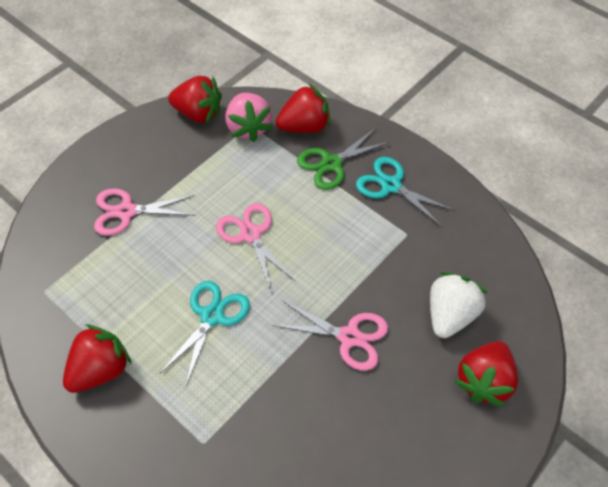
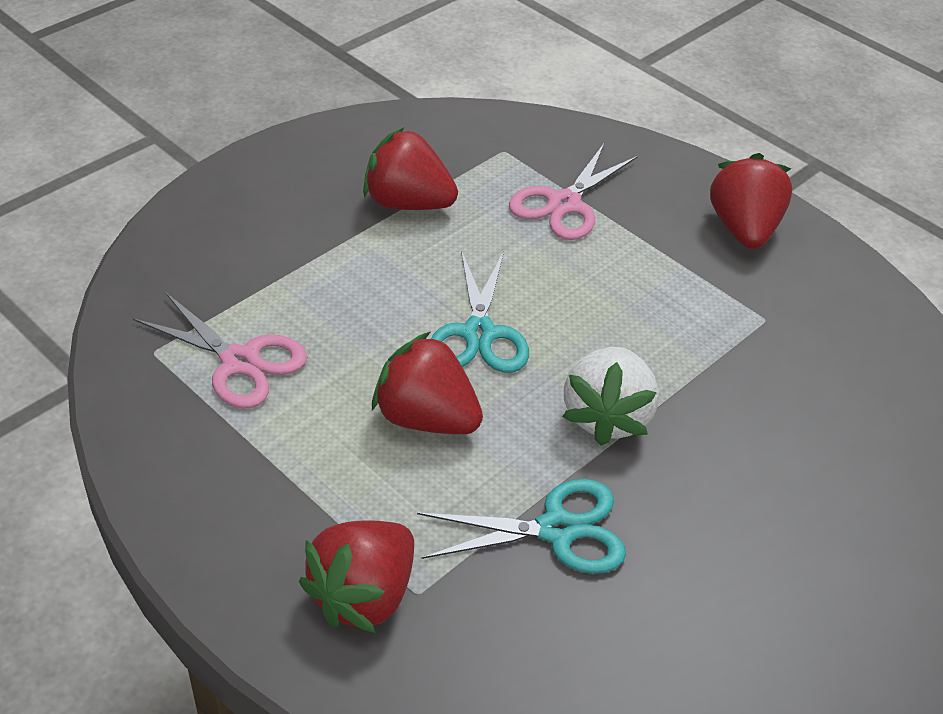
green scissors: 1 -> 0
pink scissors: 3 -> 2
pink strawberry: 1 -> 0

